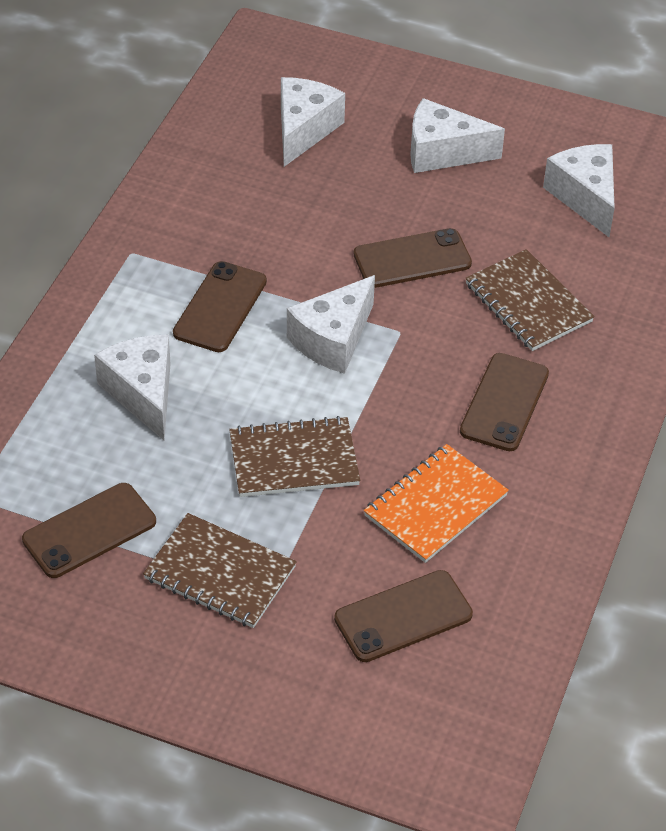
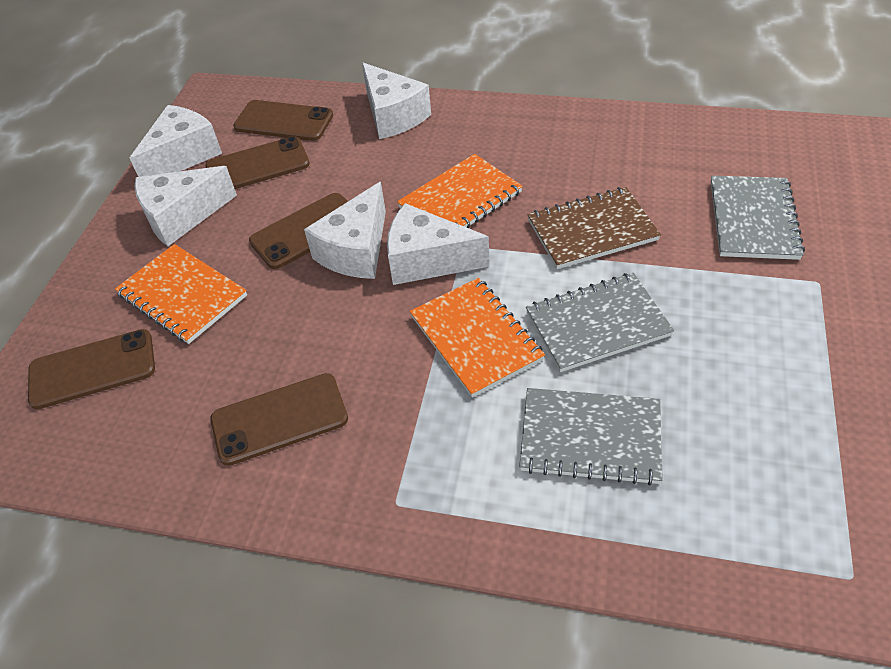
brown notebook: 3 -> 1
grey notebook: 0 -> 3
orange notebook: 1 -> 3

